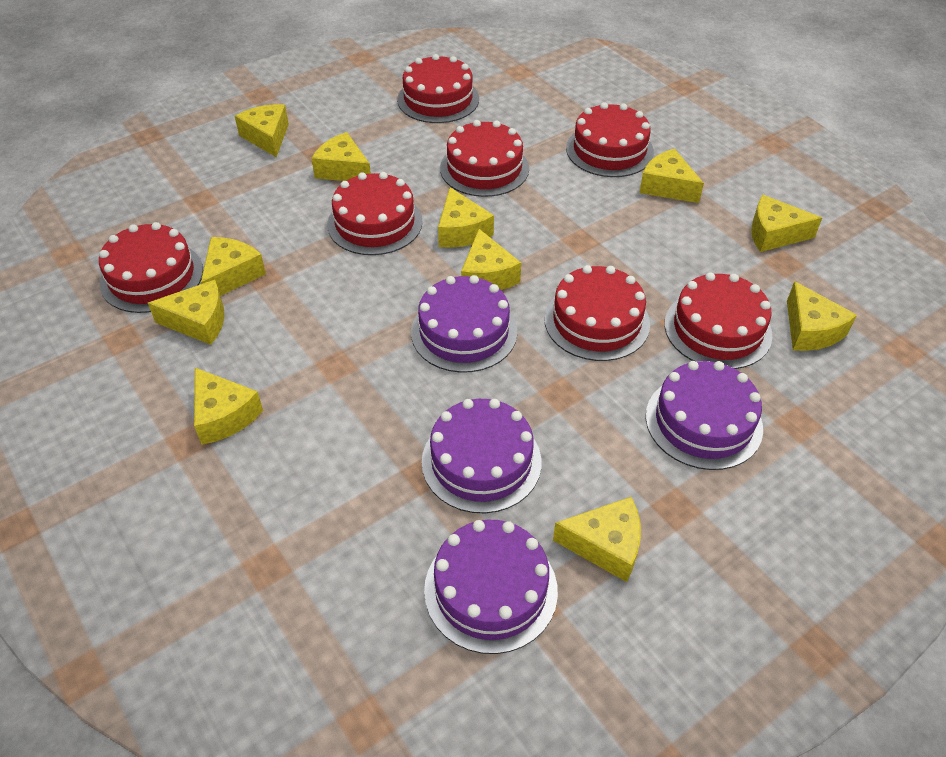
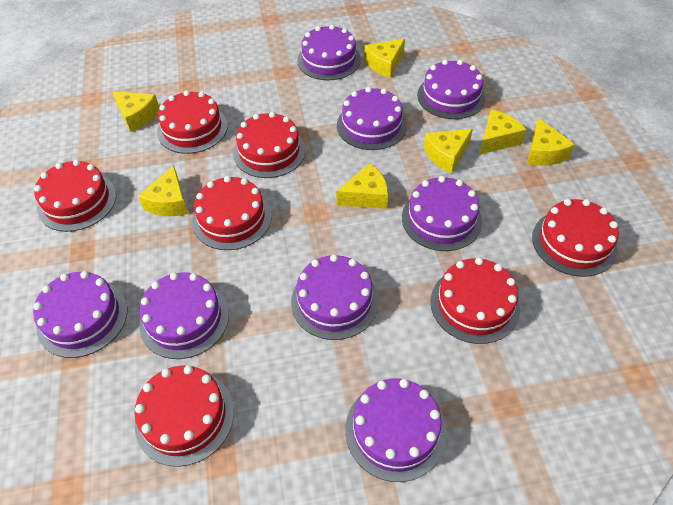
purple cake: 4 -> 8
yellow cheese: 11 -> 7

